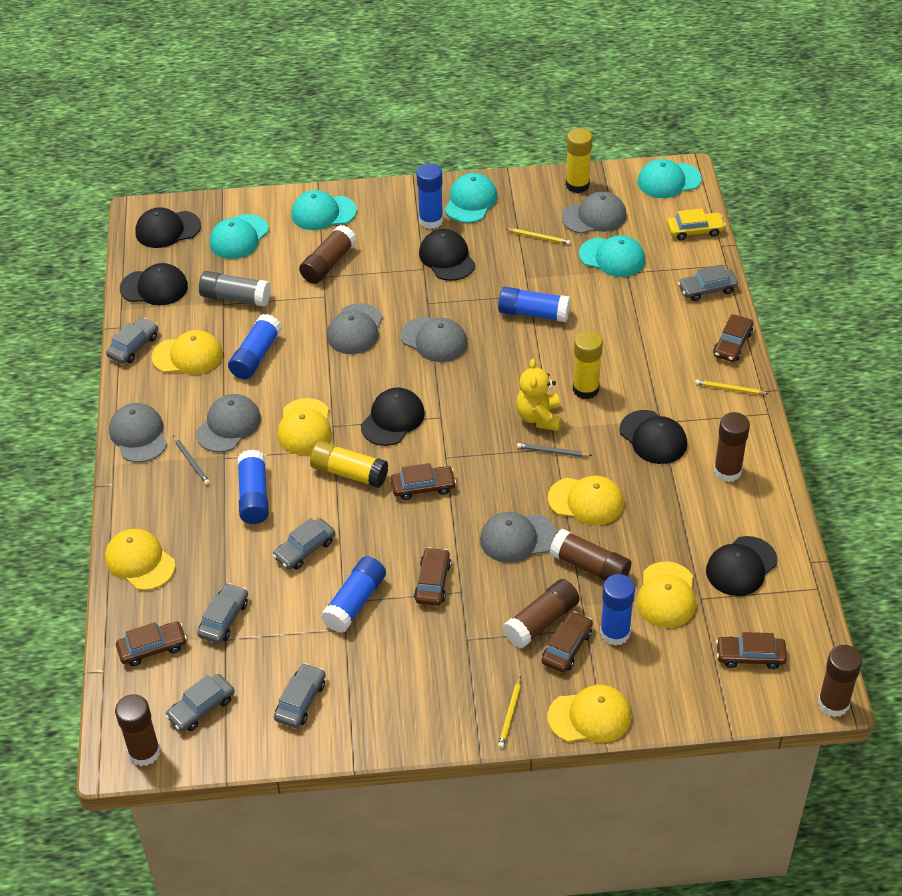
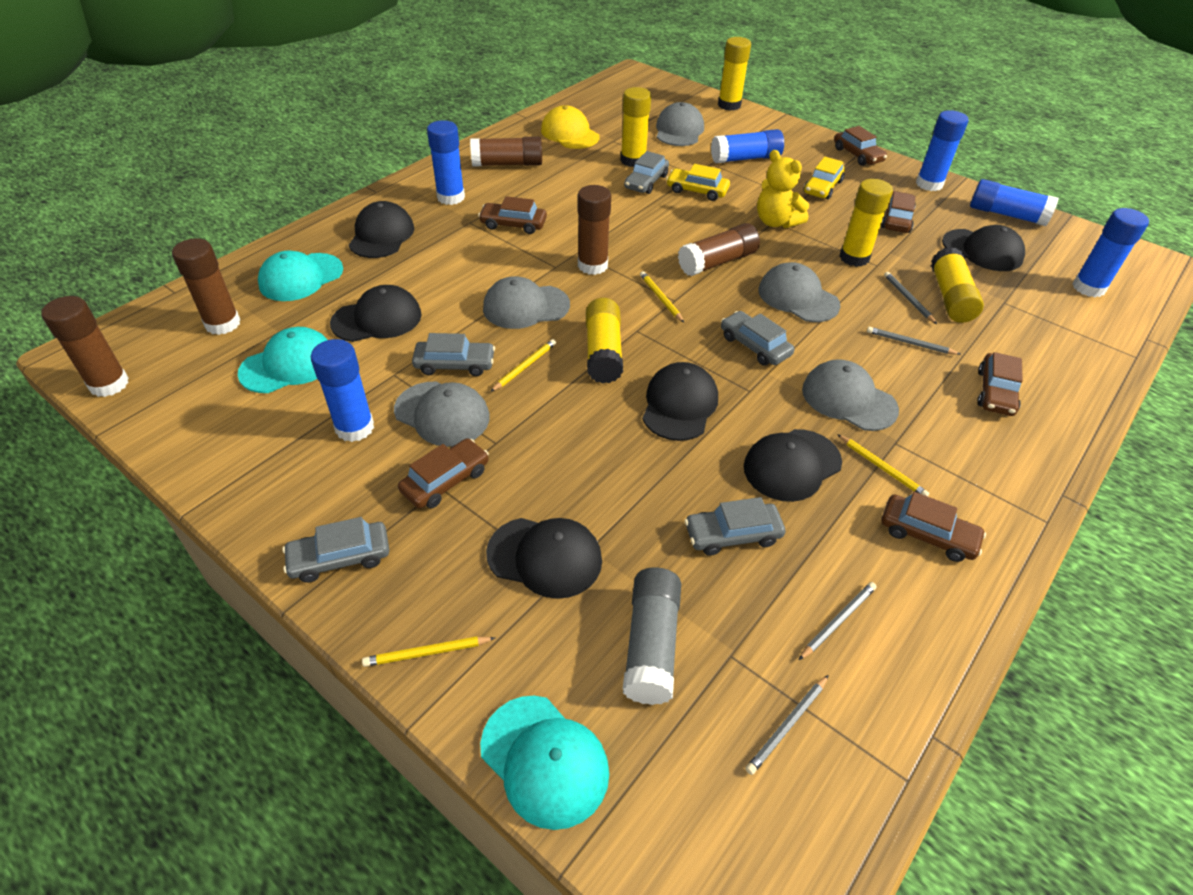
brown glue stick: 6 -> 5
grey cap: 6 -> 5
grey car: 6 -> 5
grey pencil: 2 -> 4
turquoise cap: 5 -> 3
yellow cap: 6 -> 1
yellow car: 1 -> 2
yellow glue stick: 3 -> 5
yellow pencil: 3 -> 4

